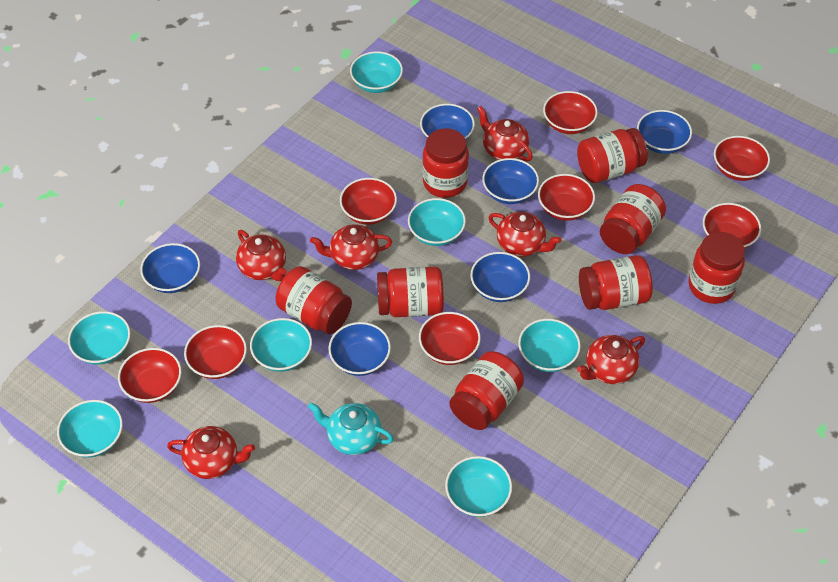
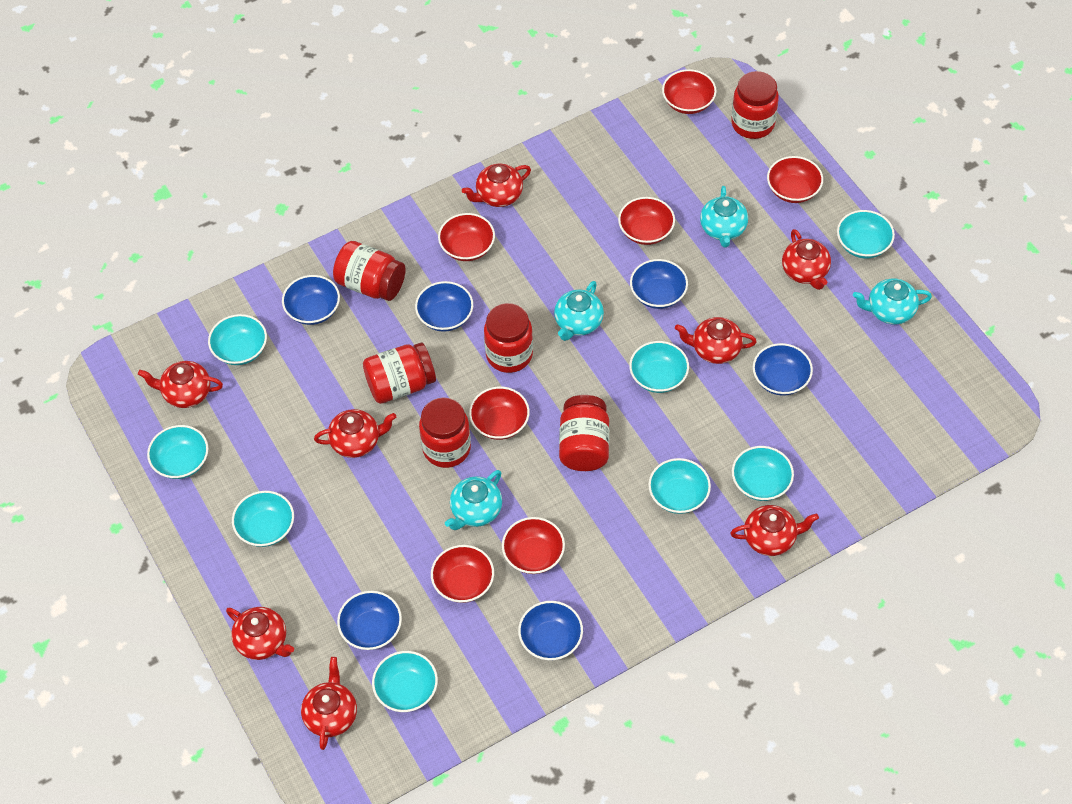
red bowl: 8 -> 7
red jar: 8 -> 6
red teapot: 6 -> 8
turquoise bowl: 7 -> 8
turquoise teapot: 1 -> 4

